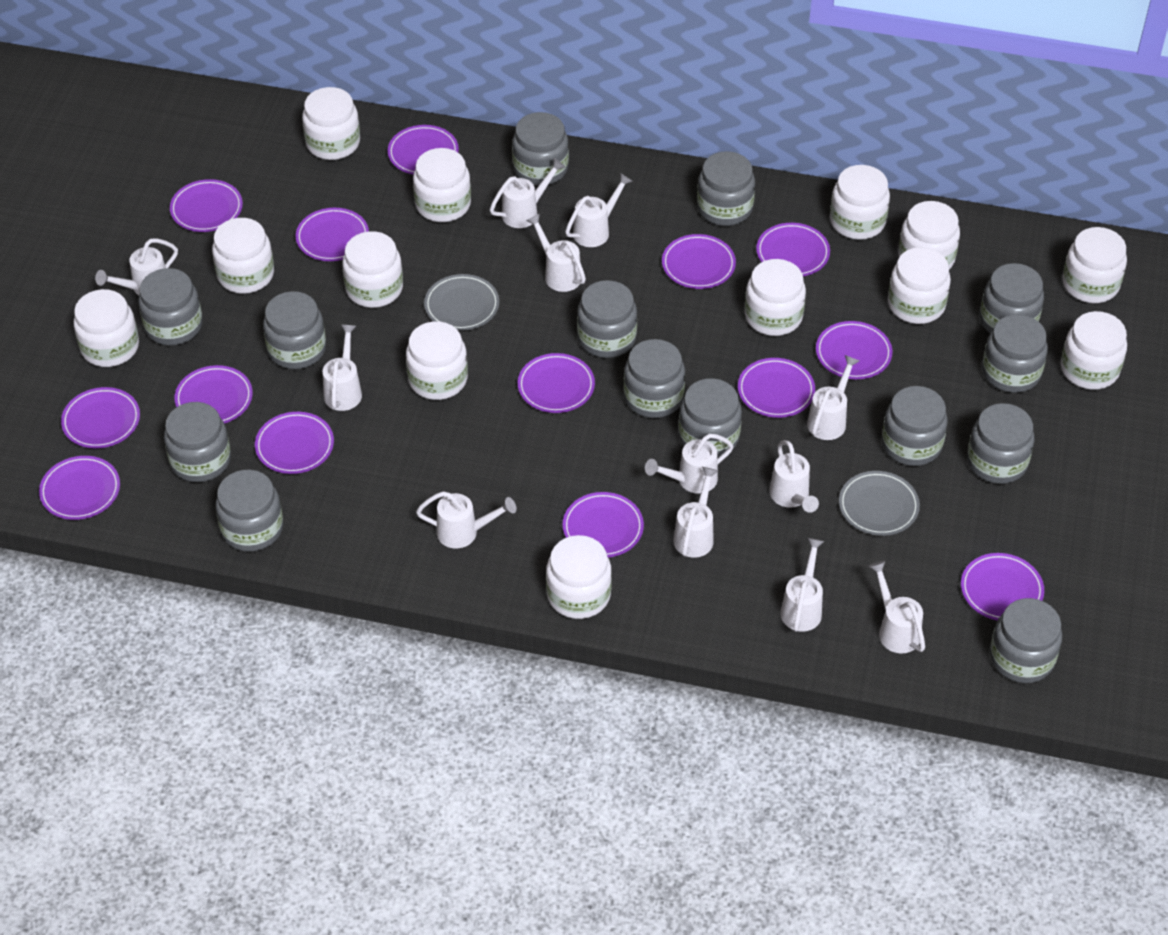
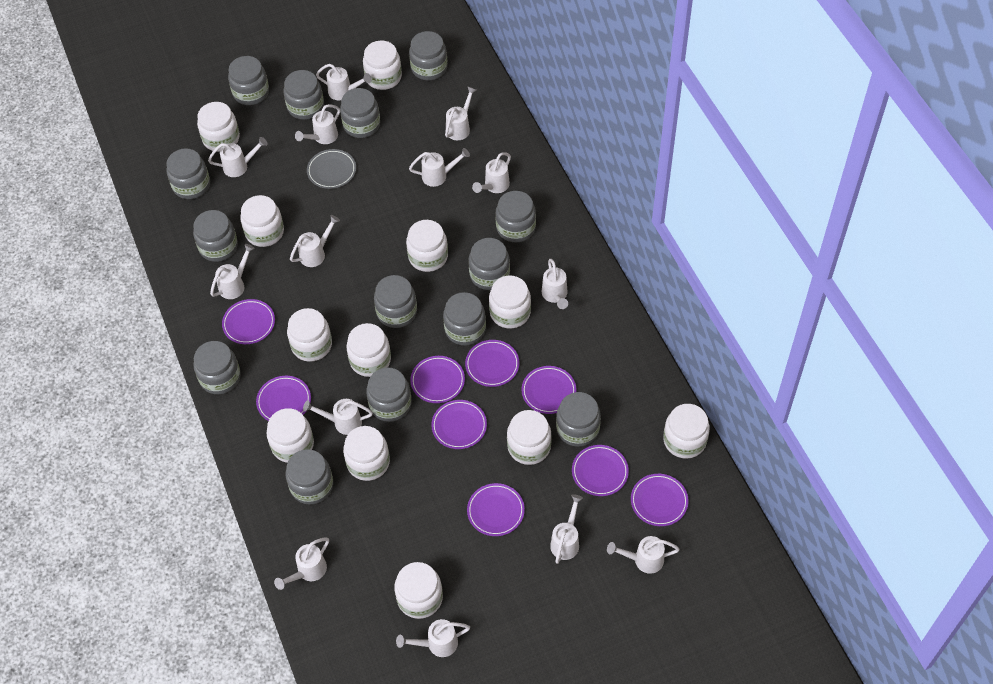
grey plate: 2 -> 1
purple plate: 14 -> 9
white jar: 13 -> 12
white watering can: 12 -> 14

